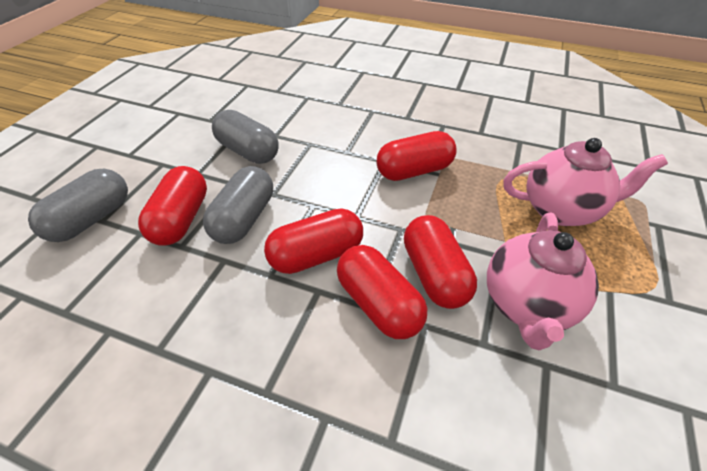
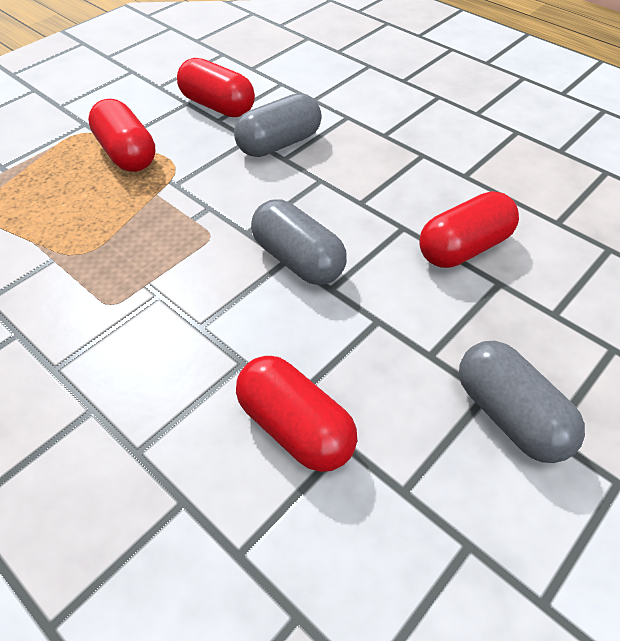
pink teapot: 2 -> 0
red capsule: 5 -> 4

